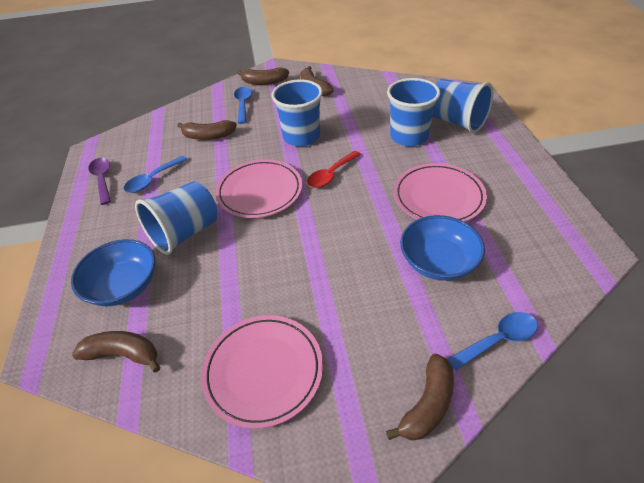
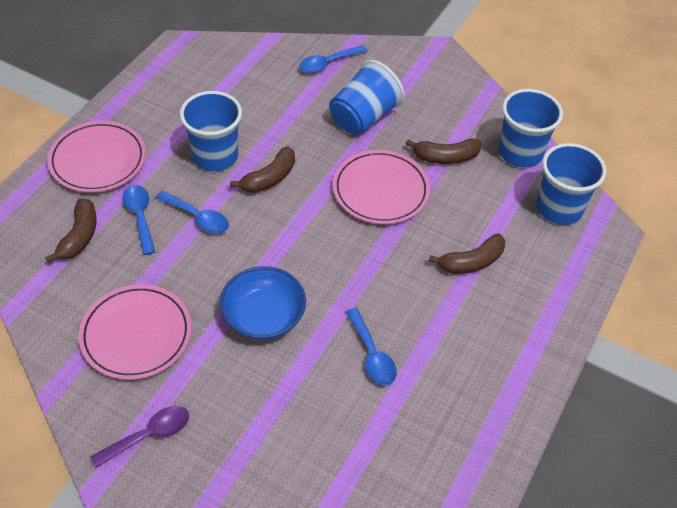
blue bowl: 2 -> 1
blue spoon: 3 -> 4
brown banana: 5 -> 4
red spoon: 1 -> 0

